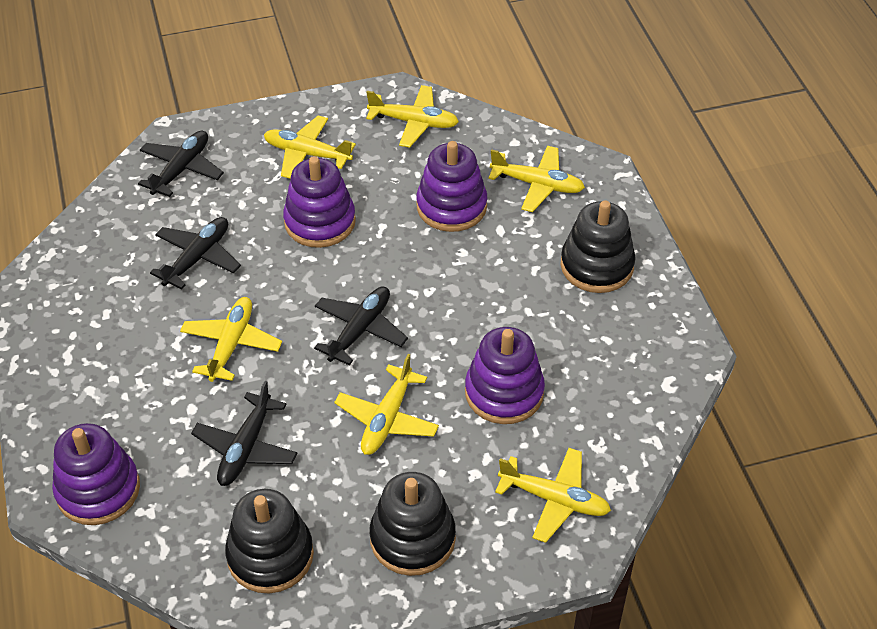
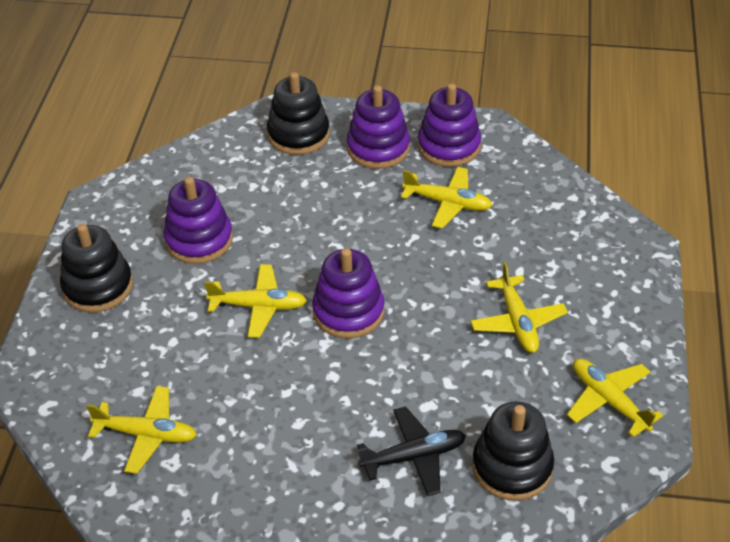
black plane: 4 -> 1
yellow plane: 6 -> 5

